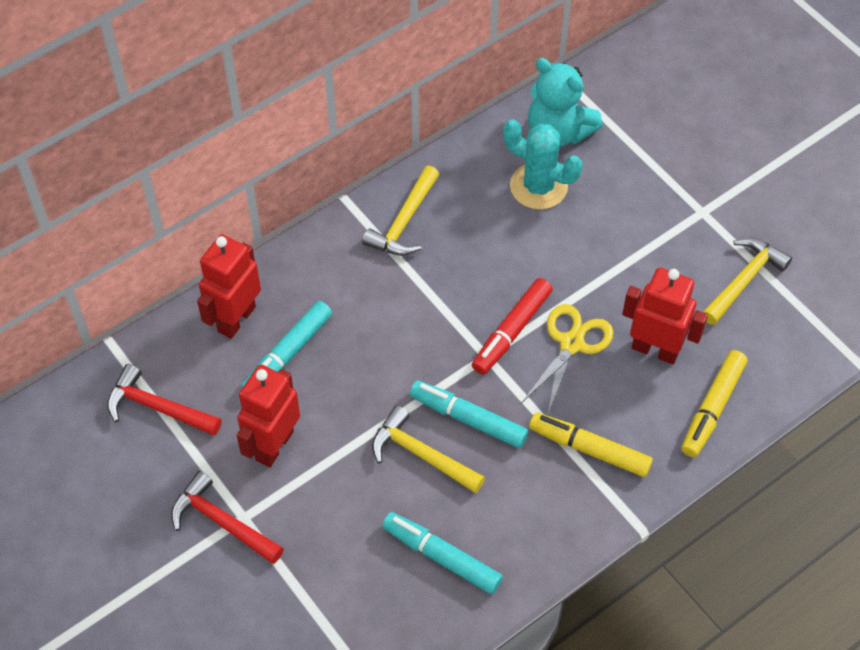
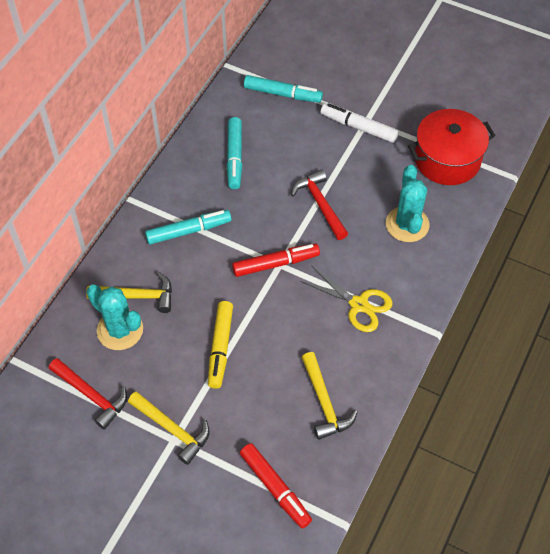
red marker: 1 -> 2
red pot: 0 -> 1
red robot: 3 -> 0
turquoise cactus: 1 -> 2
turquoise teddy bear: 1 -> 0
white marker: 0 -> 1
yellow marker: 2 -> 1

